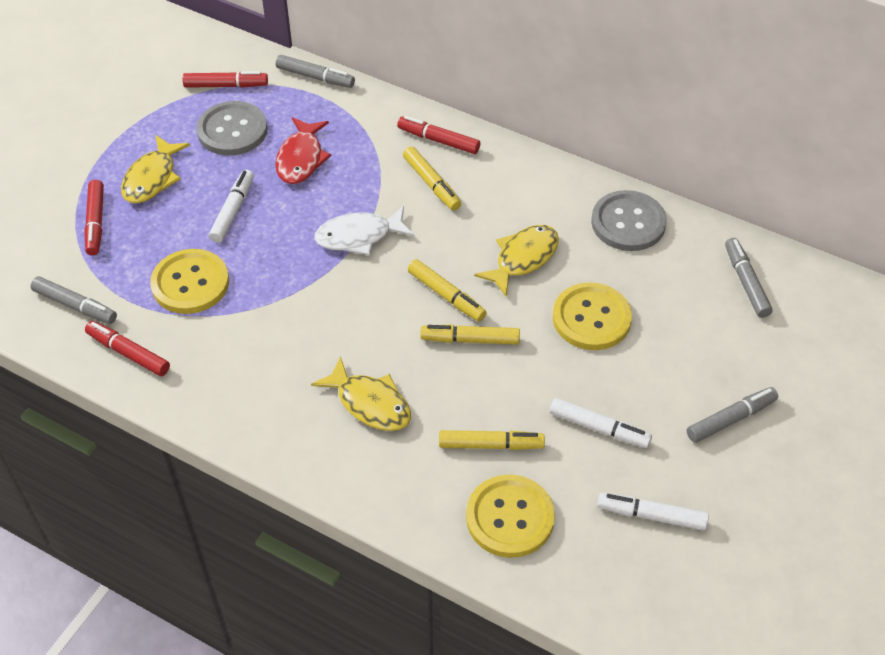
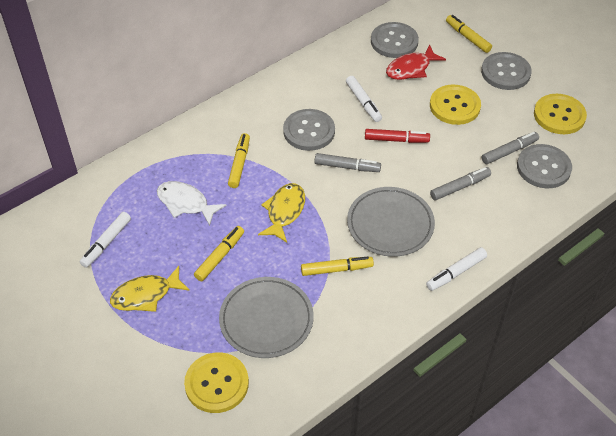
grey button: 2 -> 4
grey marker: 4 -> 3
grey plate: 0 -> 2
red marker: 4 -> 1
yellow fish: 3 -> 2

